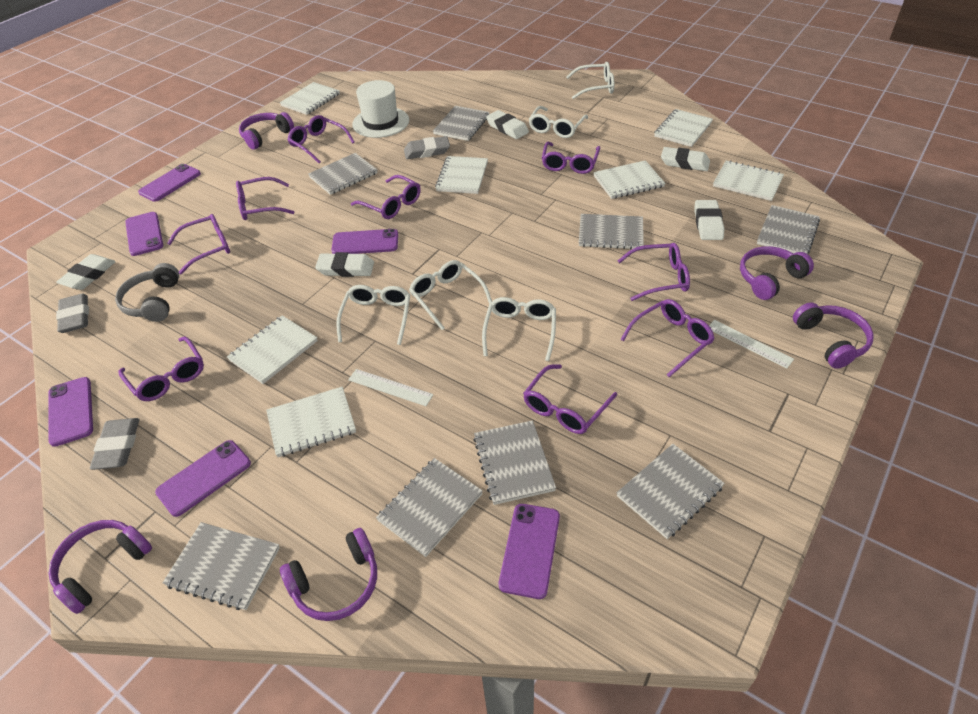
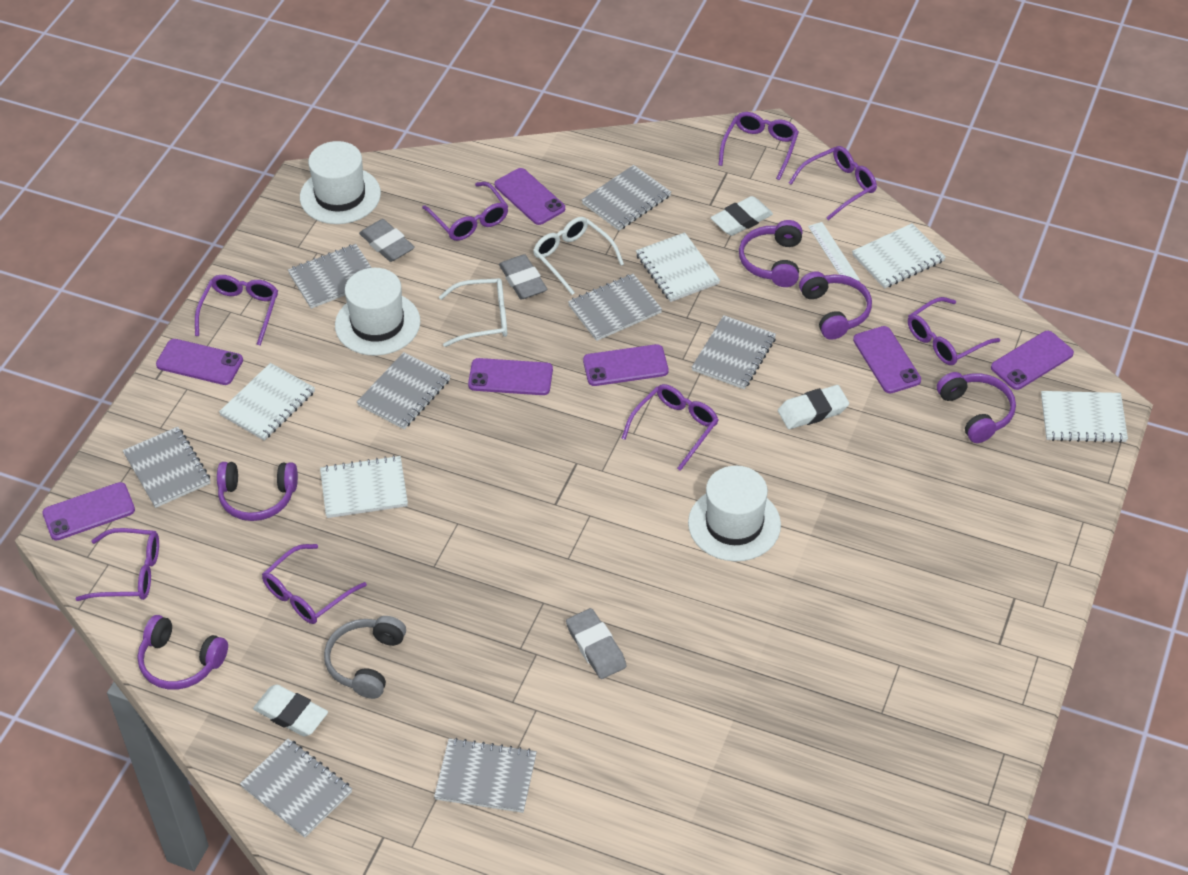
purple glasses: 9 -> 8
purple phone: 6 -> 7
white eraser: 5 -> 3
white glasses: 5 -> 2
white hat: 1 -> 3
white notebook: 7 -> 5
white ruler: 2 -> 1

